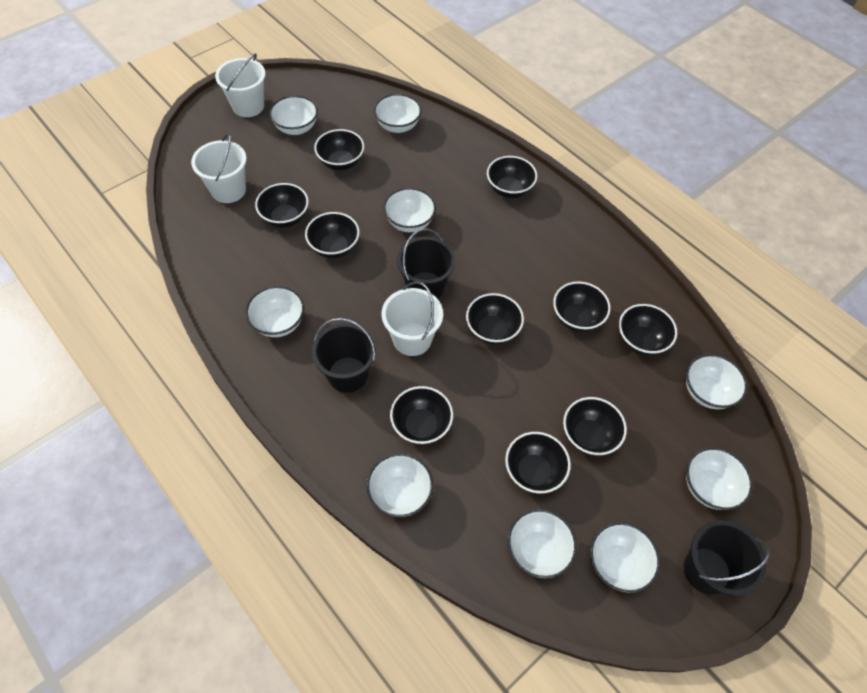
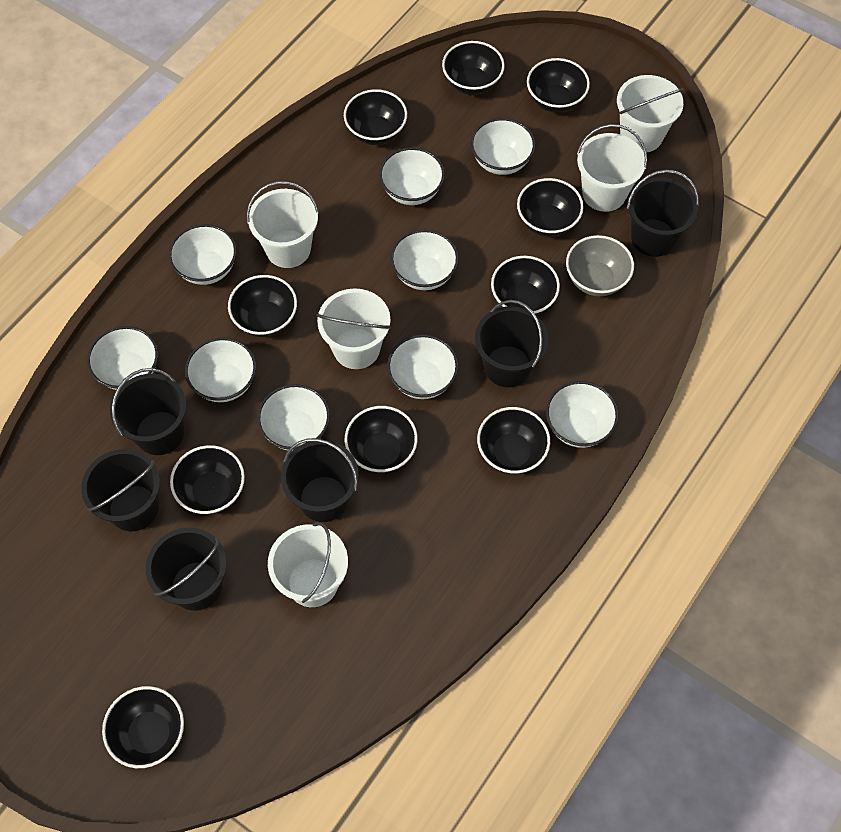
black bucket: 3 -> 6
grey bowl: 0 -> 1
white bucket: 3 -> 5

